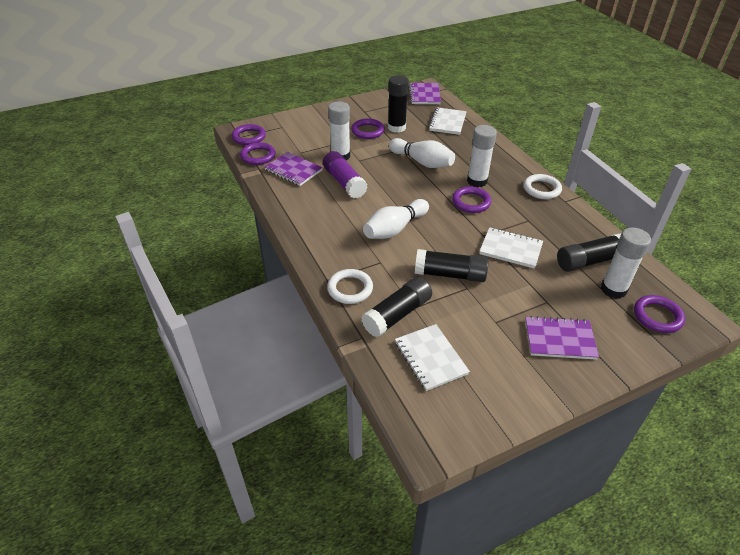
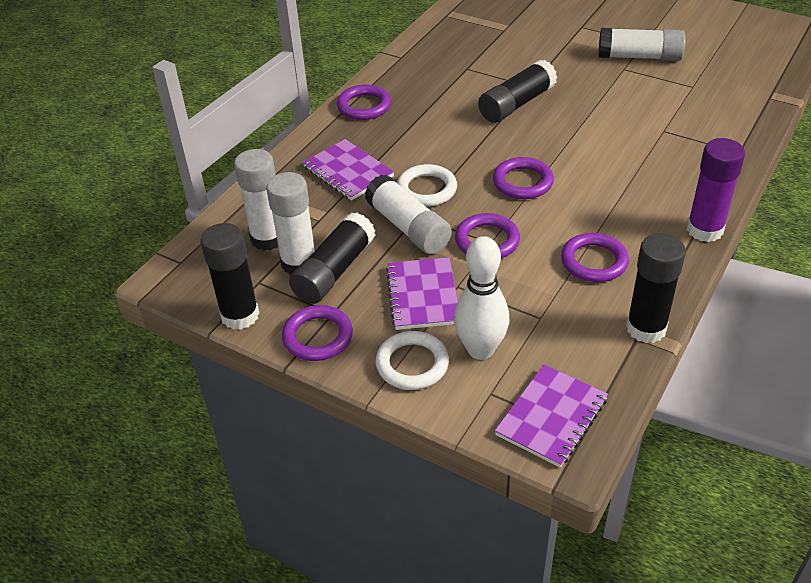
white bowling pin: 2 -> 1
white glue stick: 3 -> 4
white notebook: 3 -> 0

